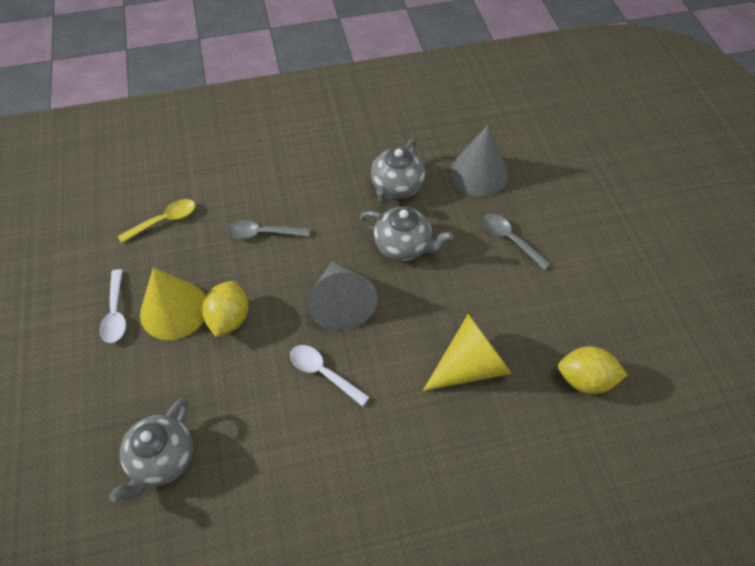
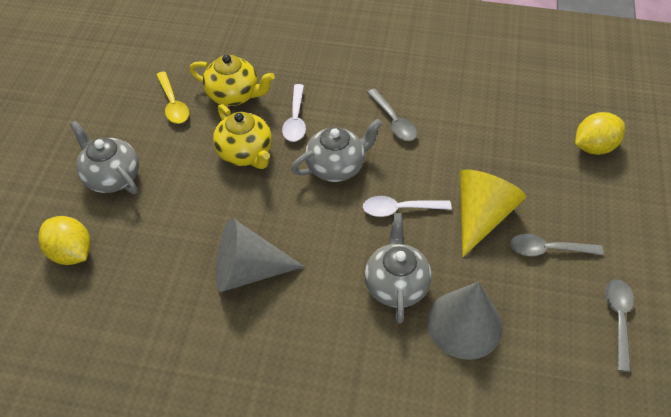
grey spoon: 2 -> 3
yellow cone: 2 -> 1
yellow teapot: 0 -> 2

